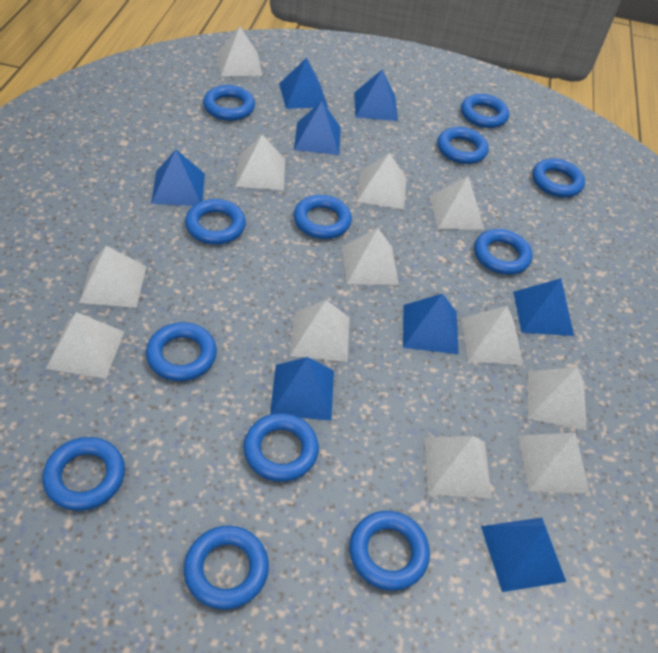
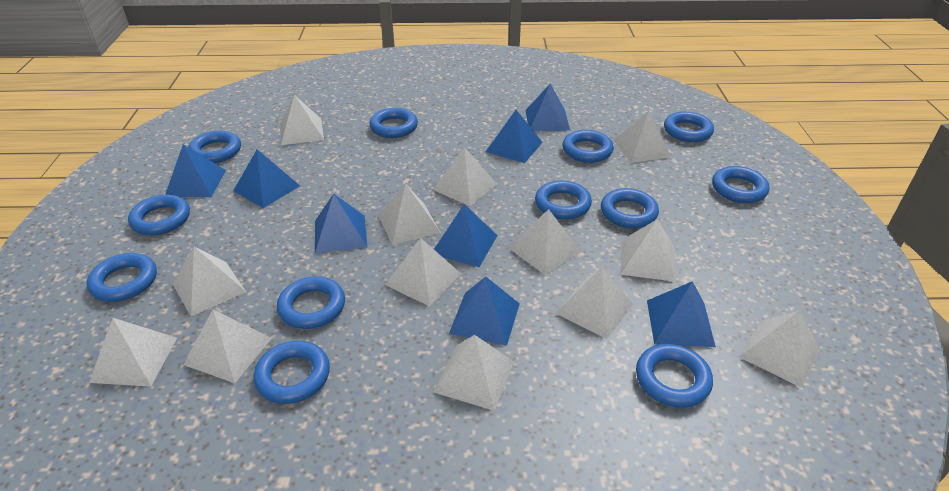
white pyramid: 12 -> 13

